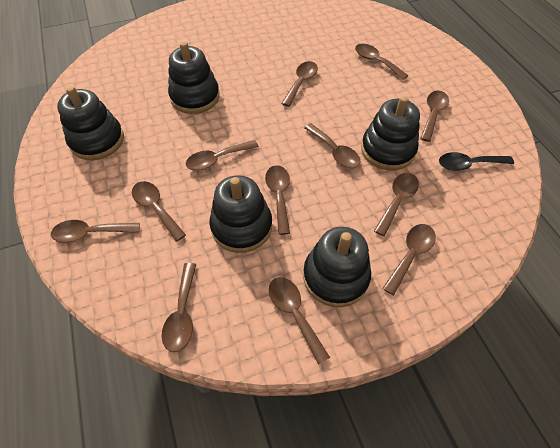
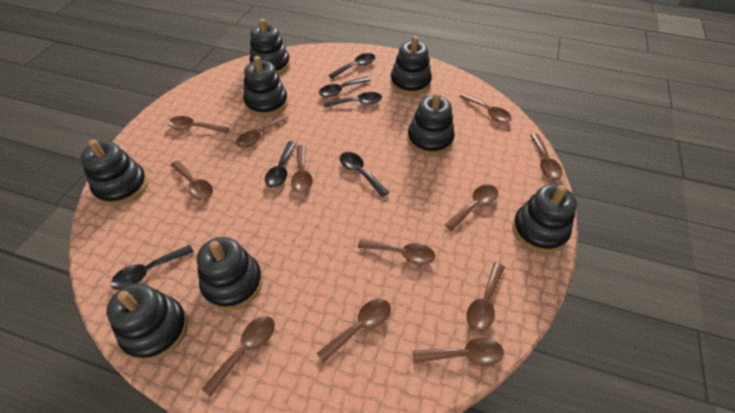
black spoon: 1 -> 6
black stacking toy: 5 -> 8

